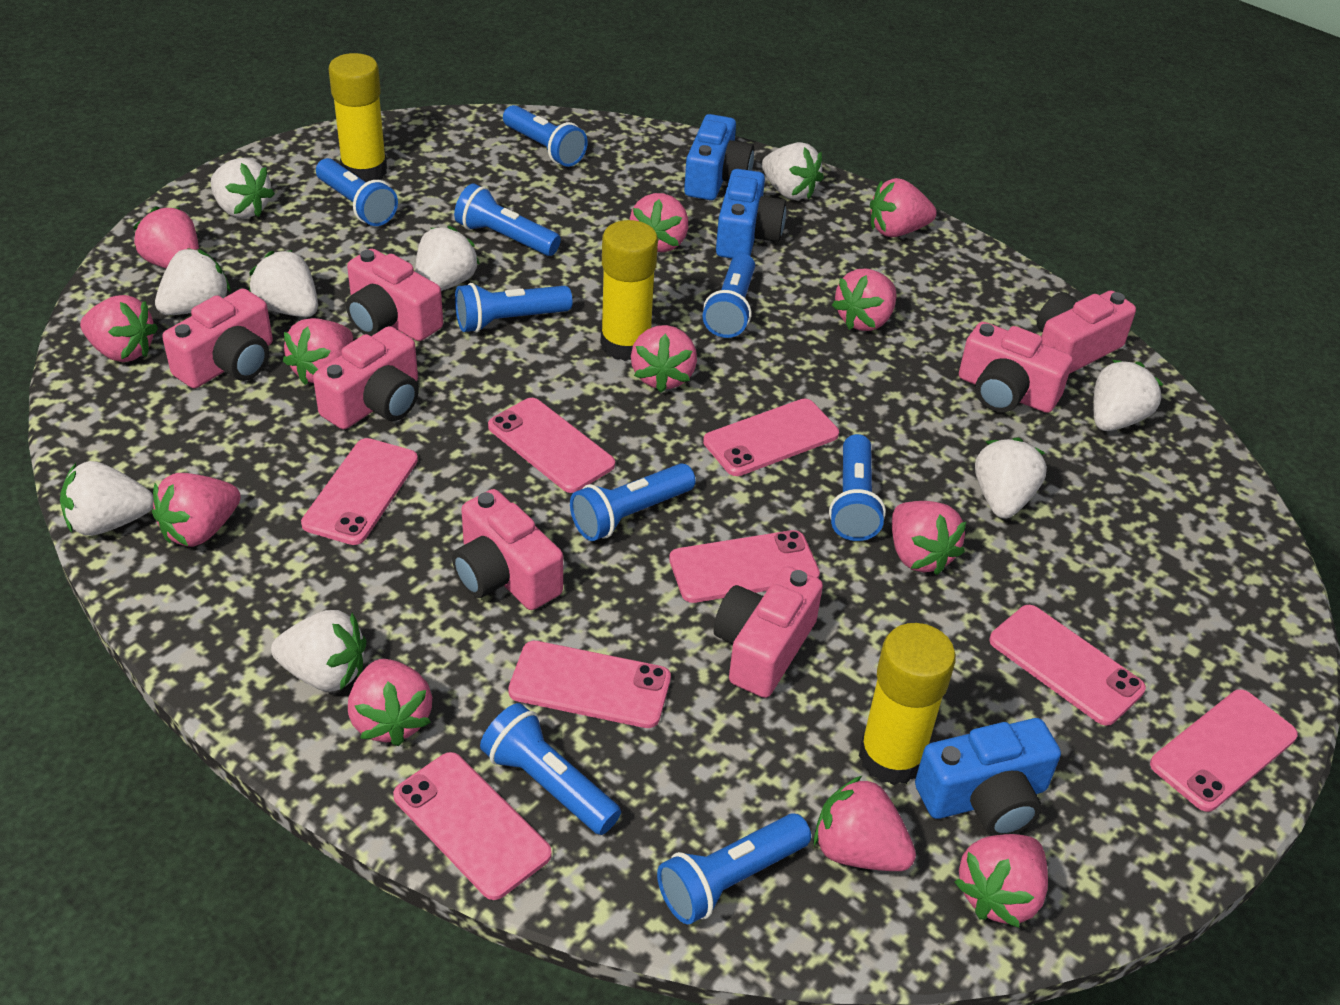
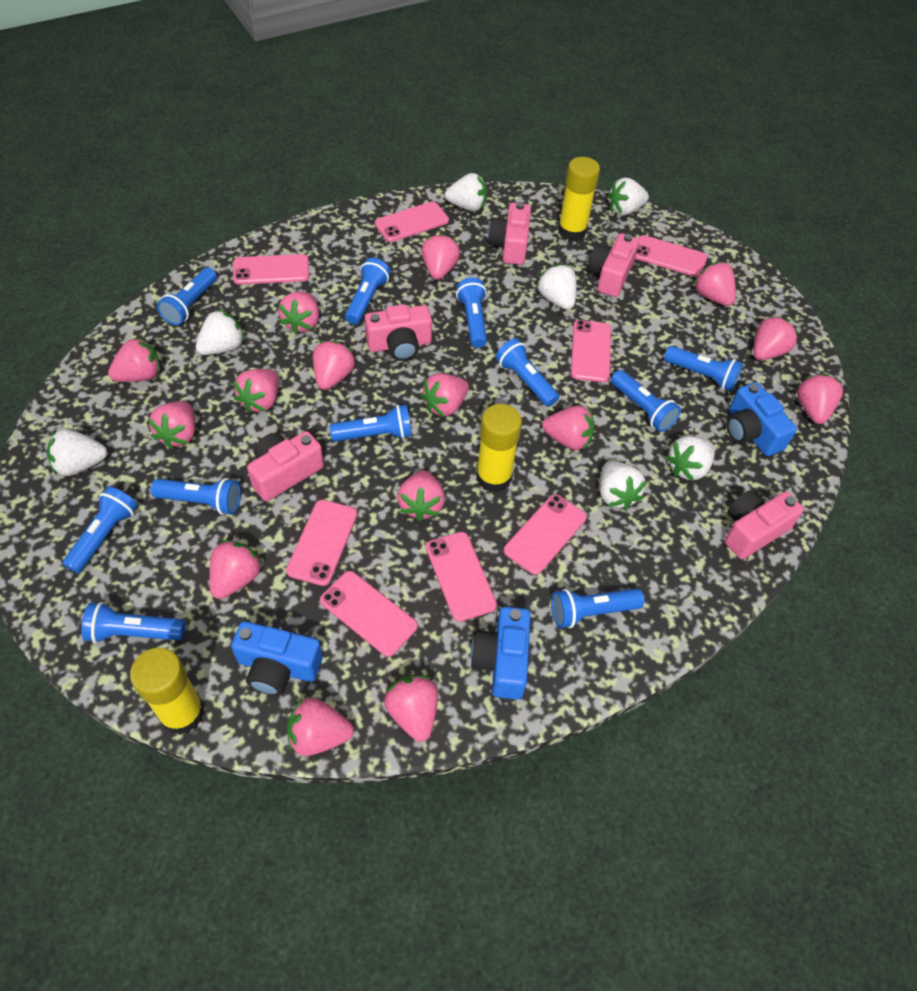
blue flashlight: 9 -> 11
pink camera: 7 -> 5
pink strawberry: 12 -> 15
white strawberry: 9 -> 7

